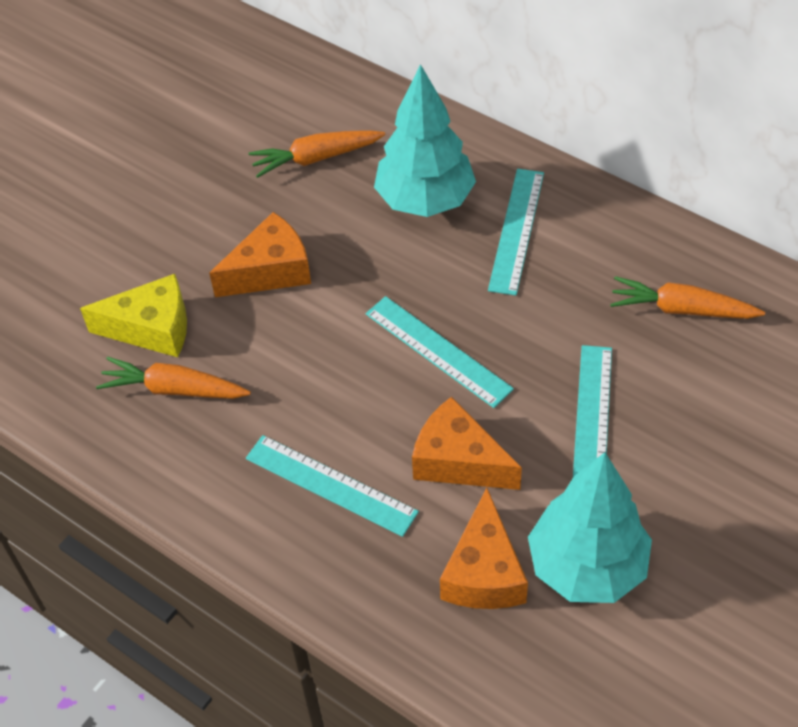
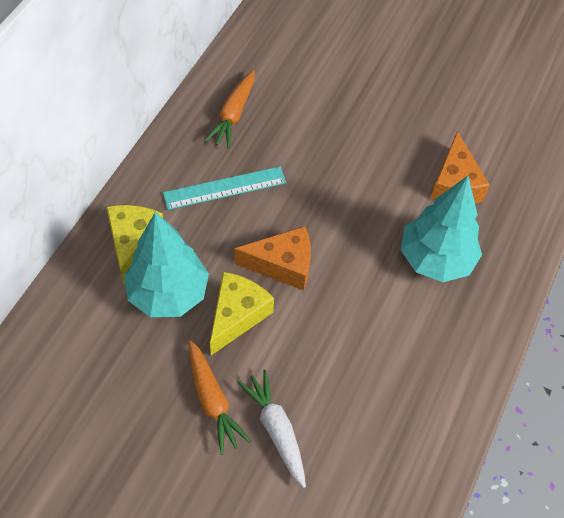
orange carrot: 3 -> 2
orange cheese: 3 -> 2
turquoise ruler: 4 -> 1
white carrot: 0 -> 1
yellow cheese: 1 -> 2

